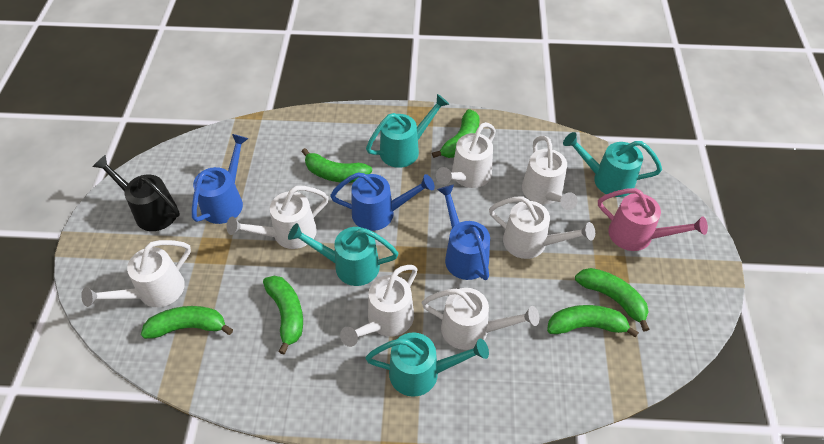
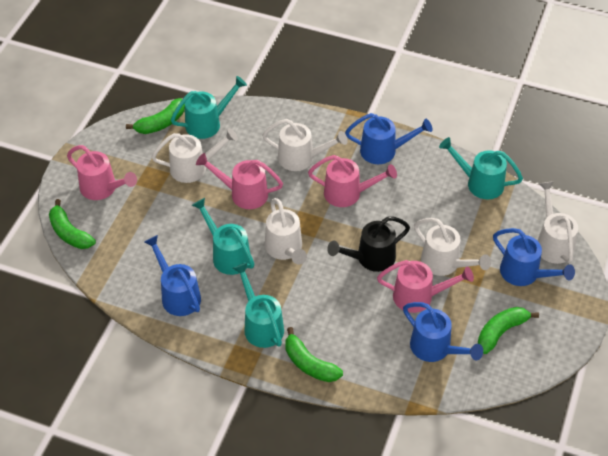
blue watering can: 3 -> 4
green banana: 6 -> 4
pink watering can: 1 -> 4
white watering can: 7 -> 5

